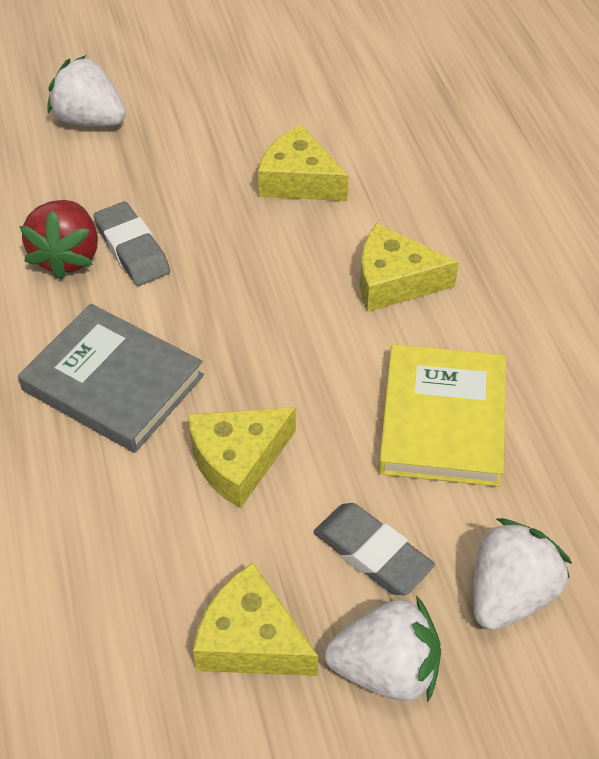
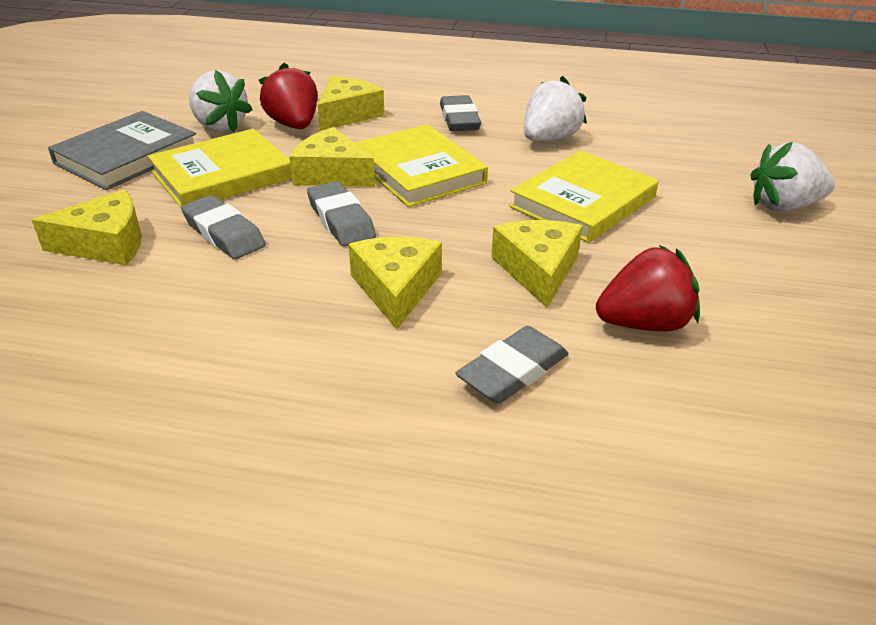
grey eraser: 2 -> 4
red strawberry: 1 -> 2
yellow book: 1 -> 3
yellow cheese: 4 -> 5

